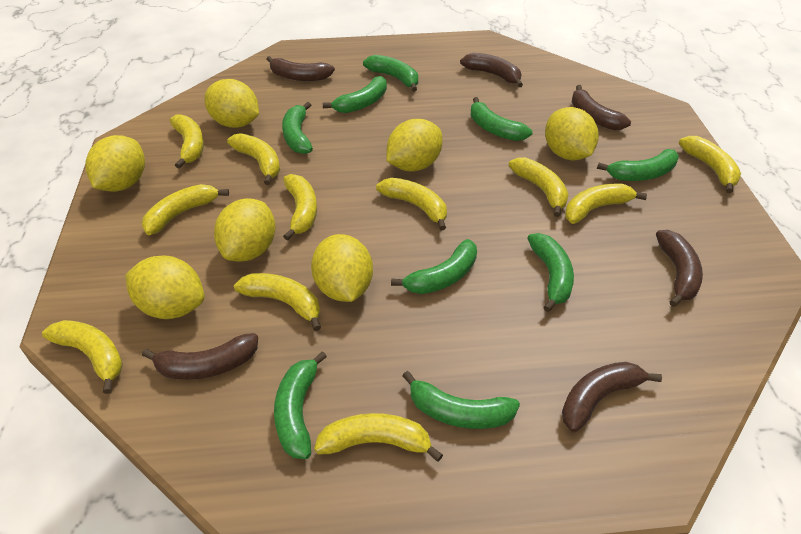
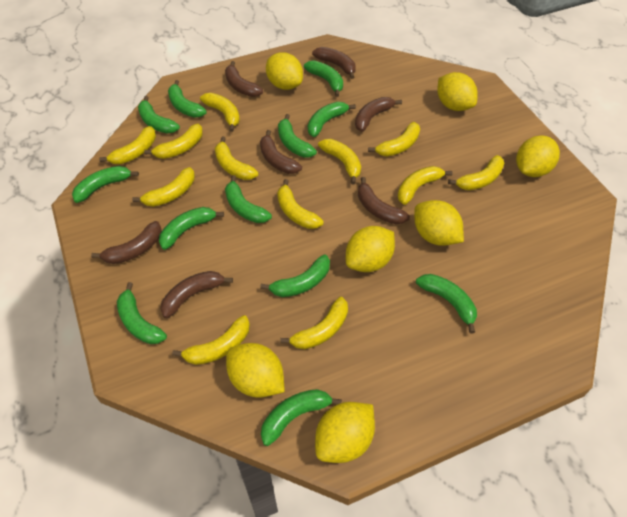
brown banana: 6 -> 7
green banana: 9 -> 12
yellow banana: 11 -> 12

